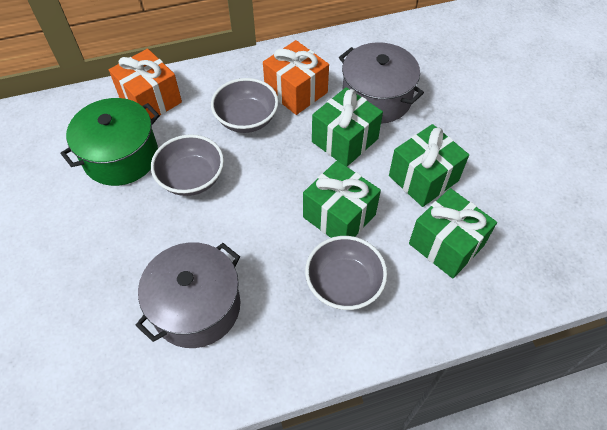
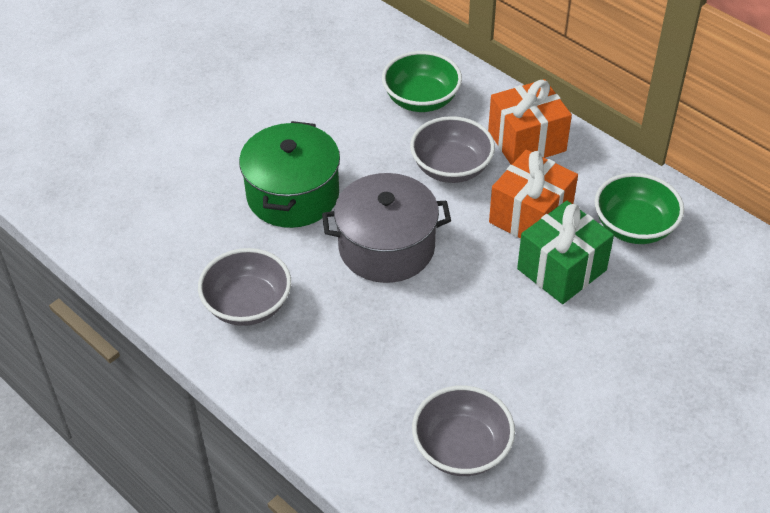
green bowl: 0 -> 2
green gift: 4 -> 1
grey pot: 2 -> 1

